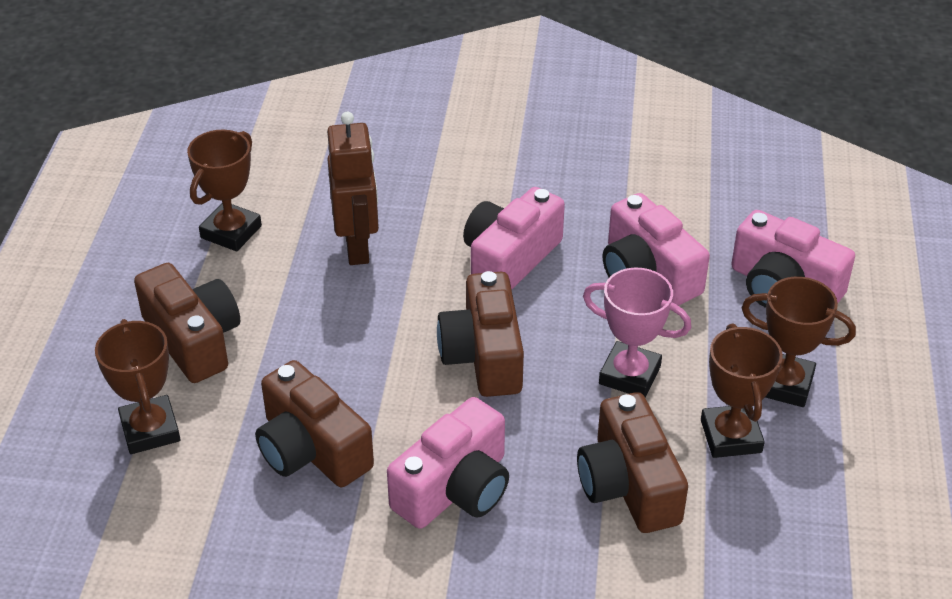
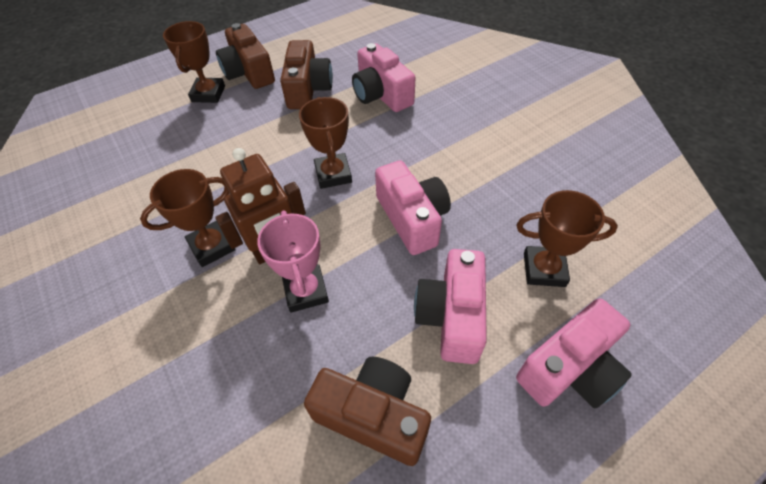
brown camera: 4 -> 3

